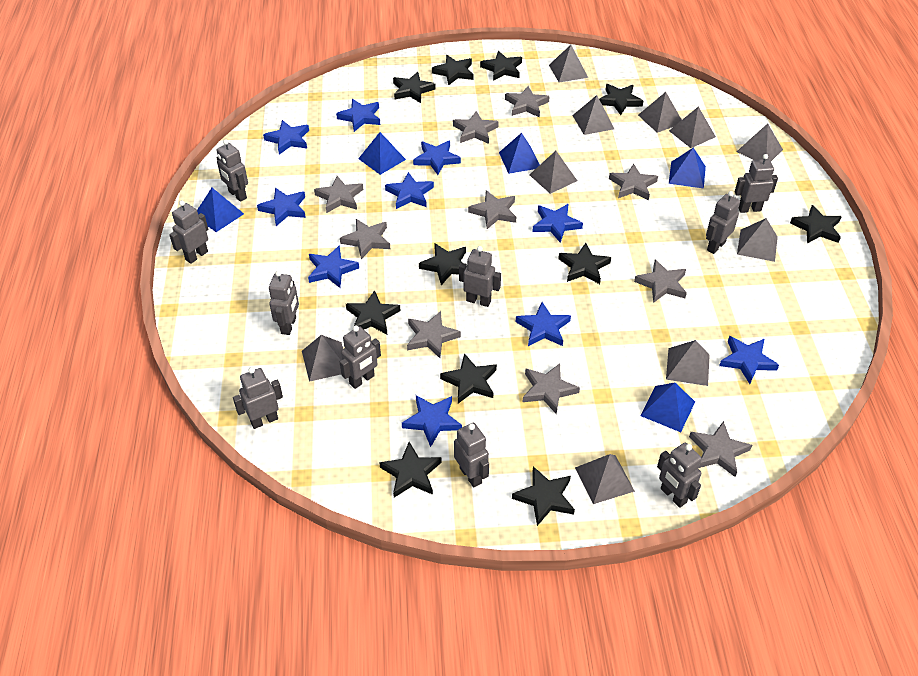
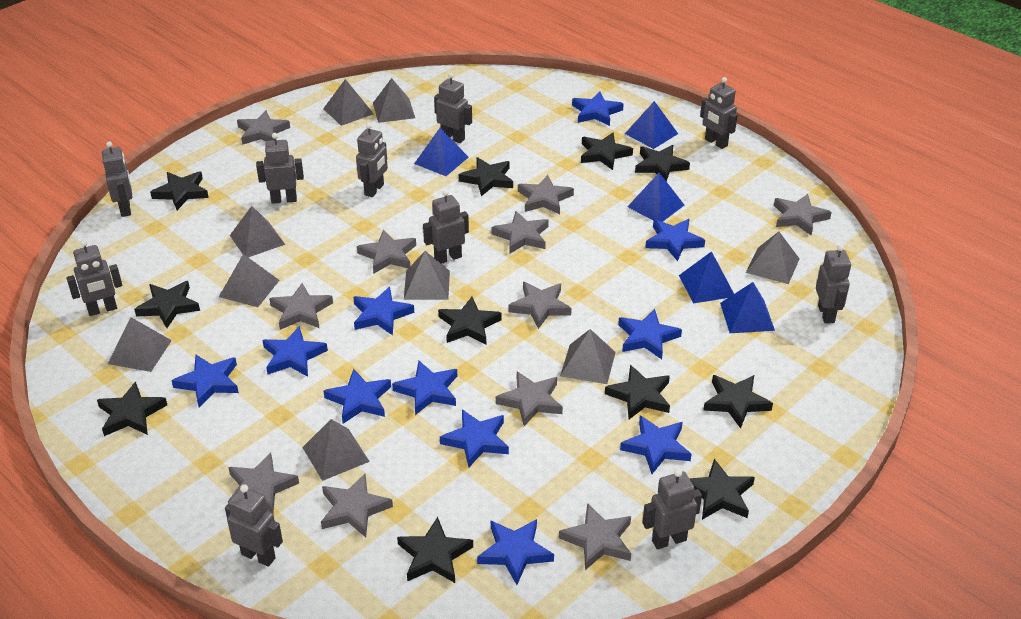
blue star: 10 -> 11
grey pyramid: 10 -> 9
grey star: 10 -> 11

